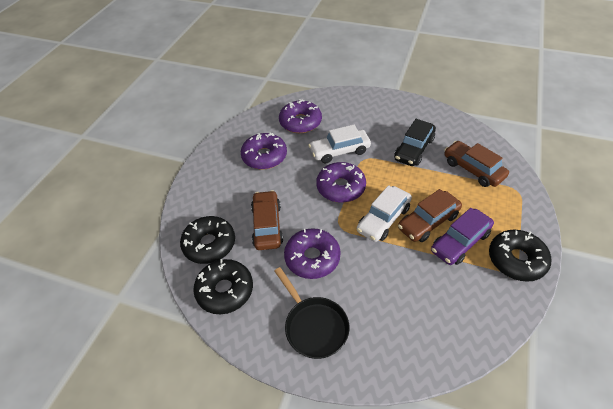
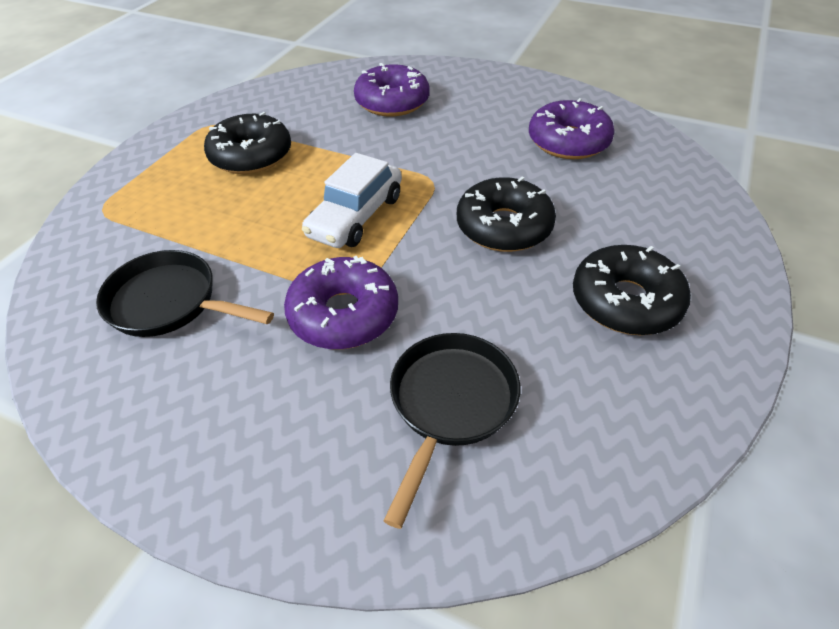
black car: 1 -> 0
black pan: 1 -> 2
brown car: 3 -> 0
purple car: 1 -> 0
purple donut: 4 -> 3
white car: 2 -> 1

